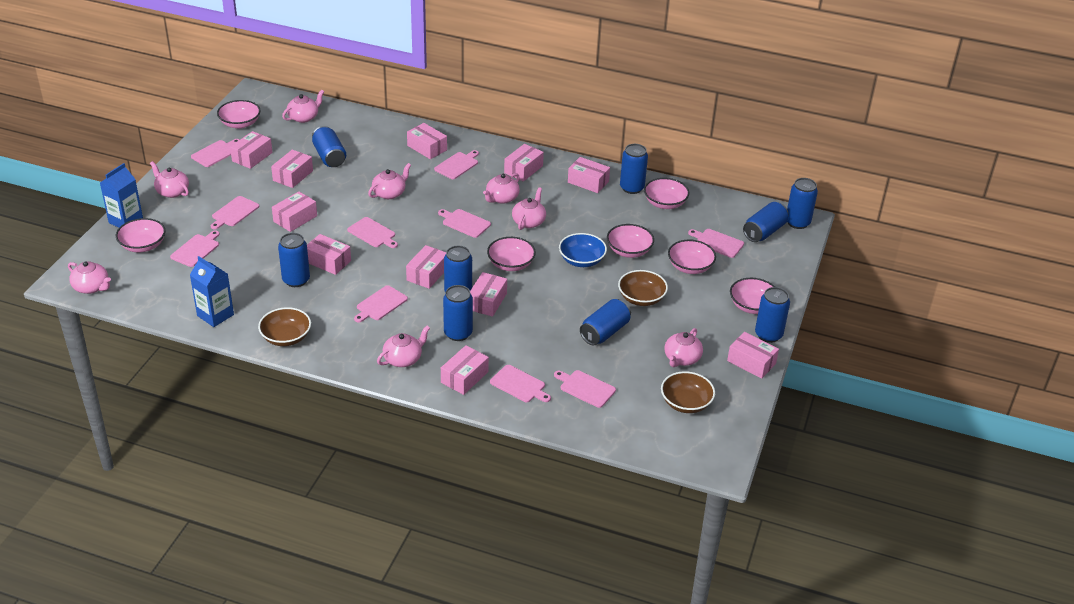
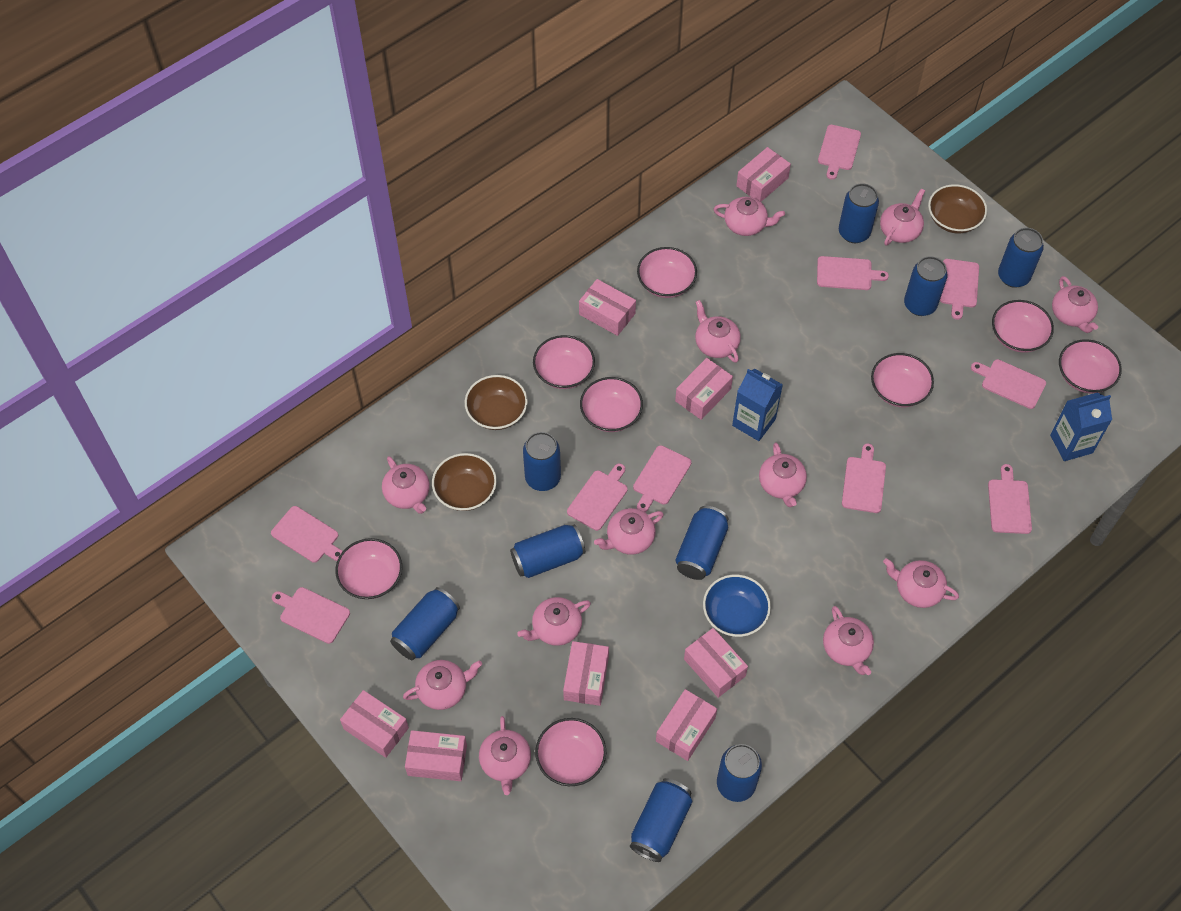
pink bowl: 7 -> 8
pink box: 11 -> 8
pink teapot: 8 -> 12

